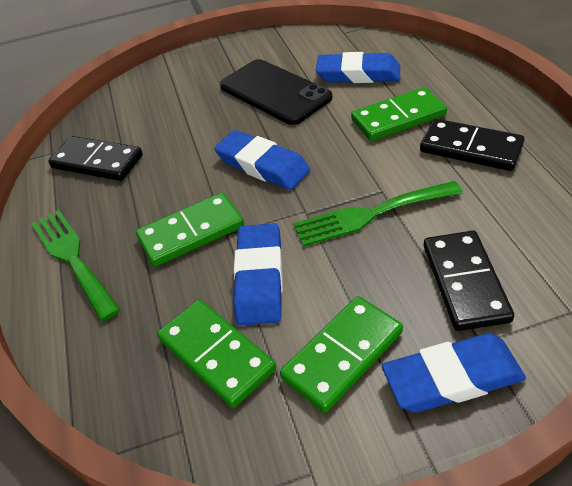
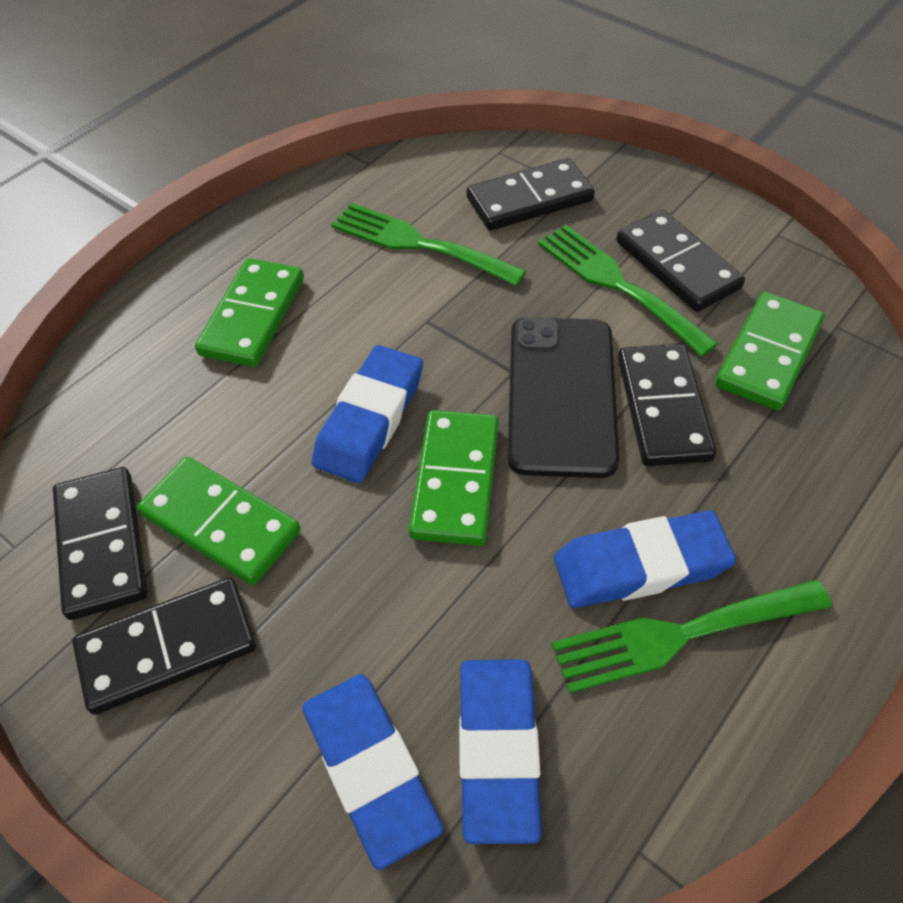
black domino: 3 -> 5
green fork: 2 -> 3

